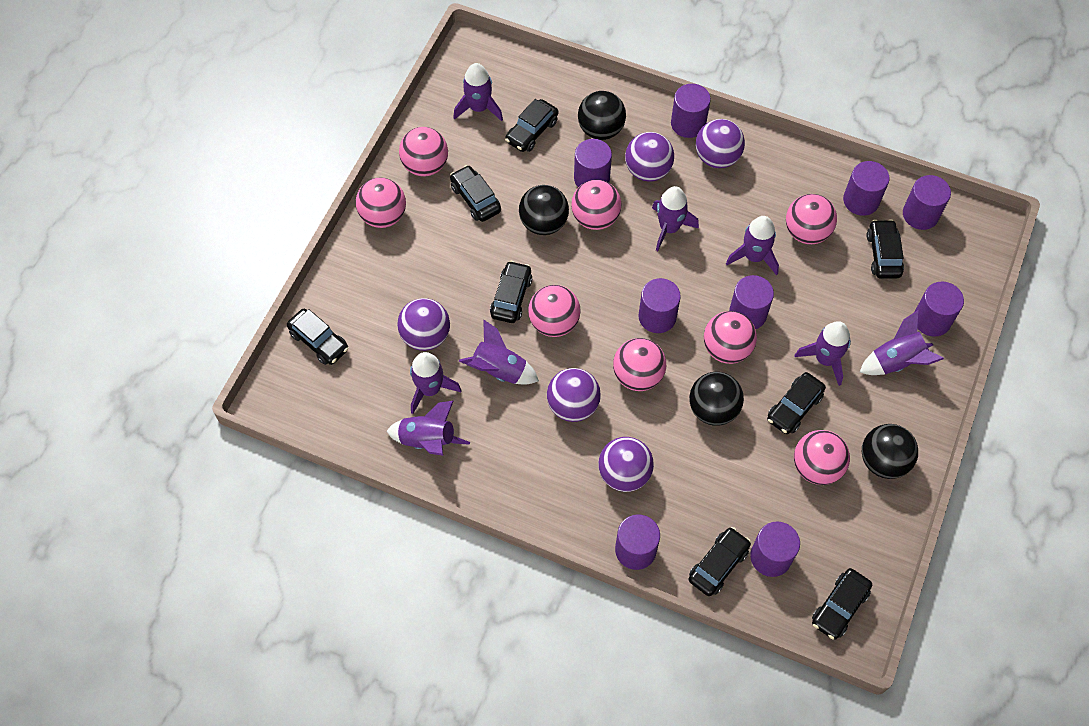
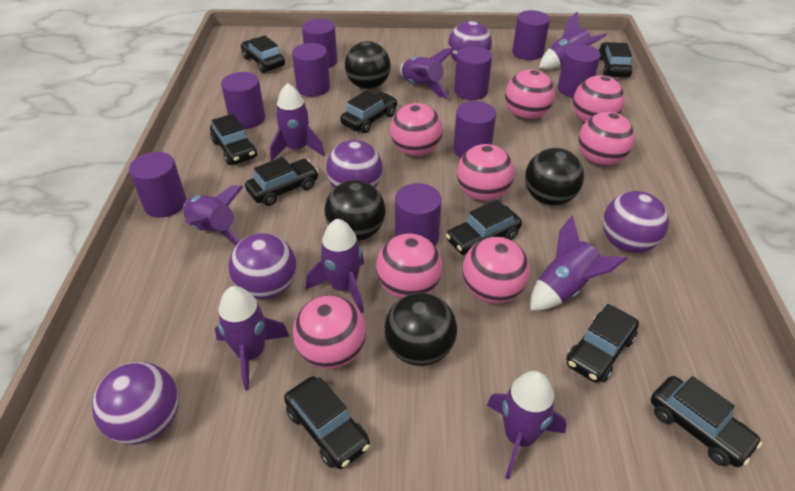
black car: 8 -> 9

